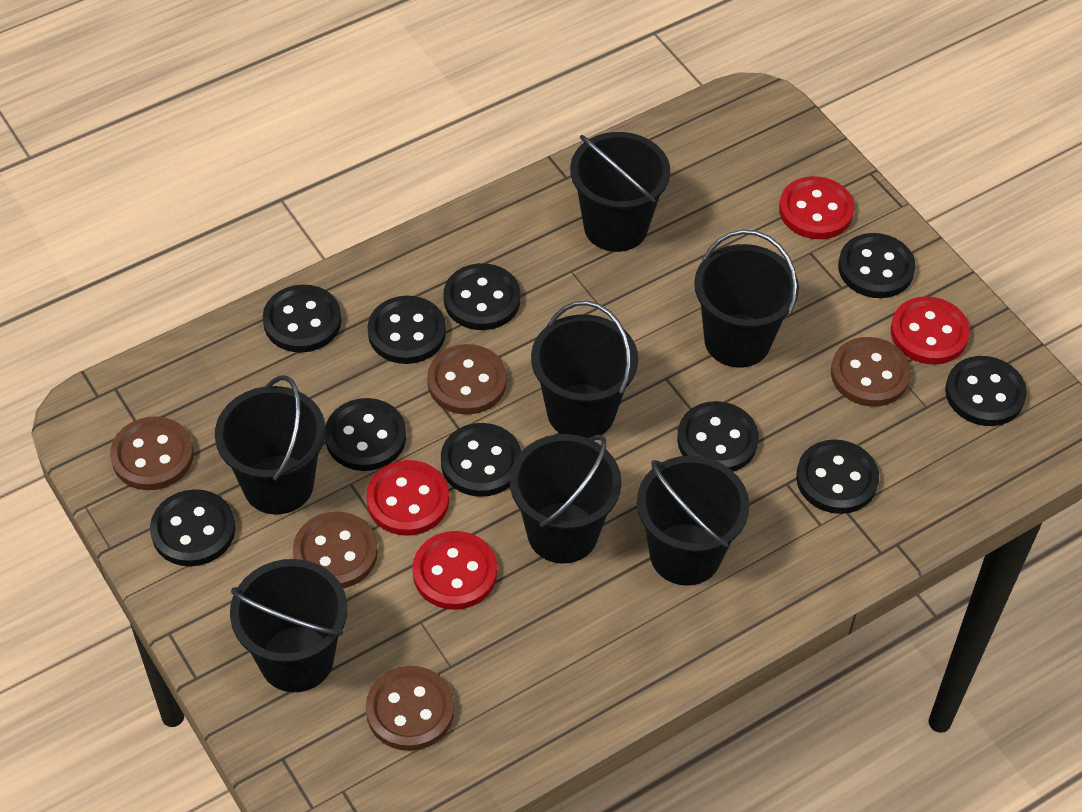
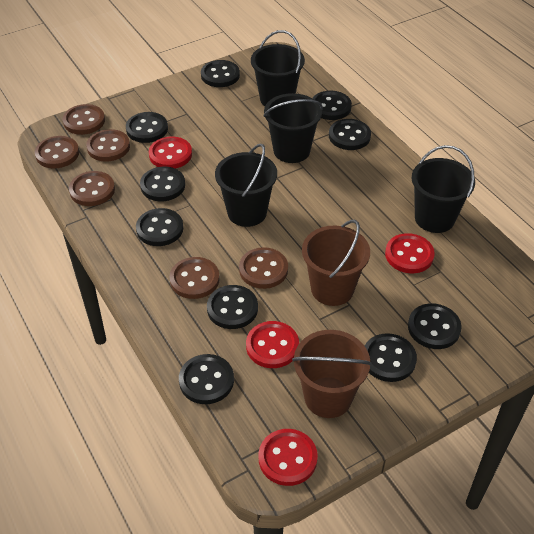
black bucket: 7 -> 4
brown bucket: 0 -> 2
brown button: 5 -> 6

